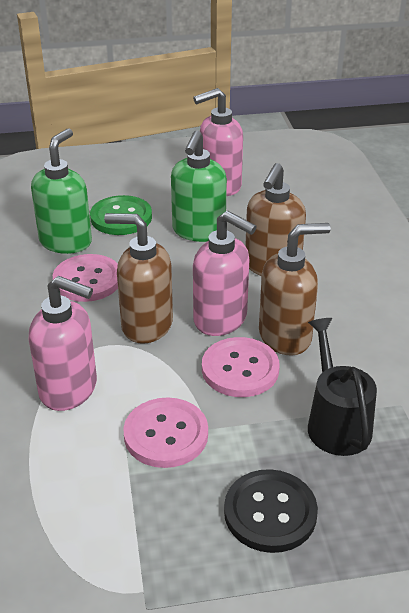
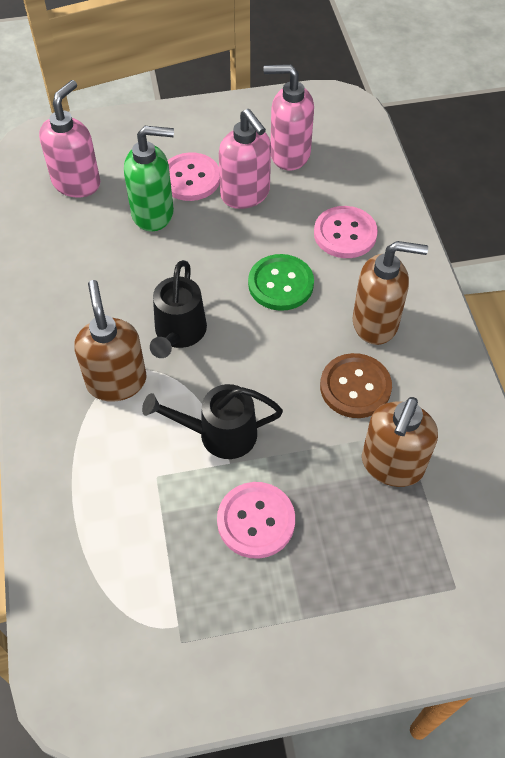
black button: 1 -> 0
black watering can: 1 -> 2
brown button: 0 -> 1
green soap dispenser: 2 -> 1

